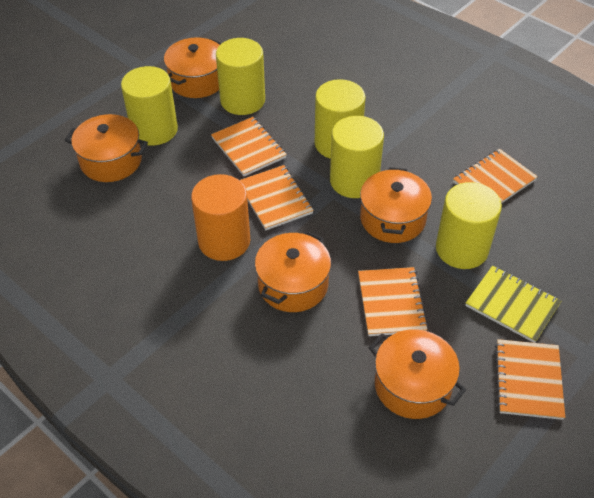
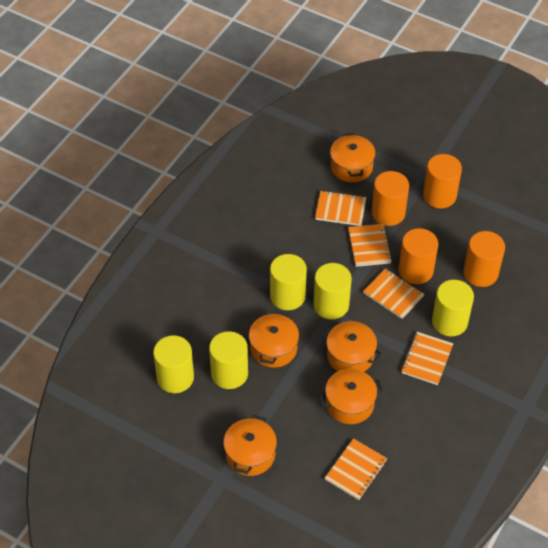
orange cylinder: 1 -> 4
yellow notebook: 1 -> 0

